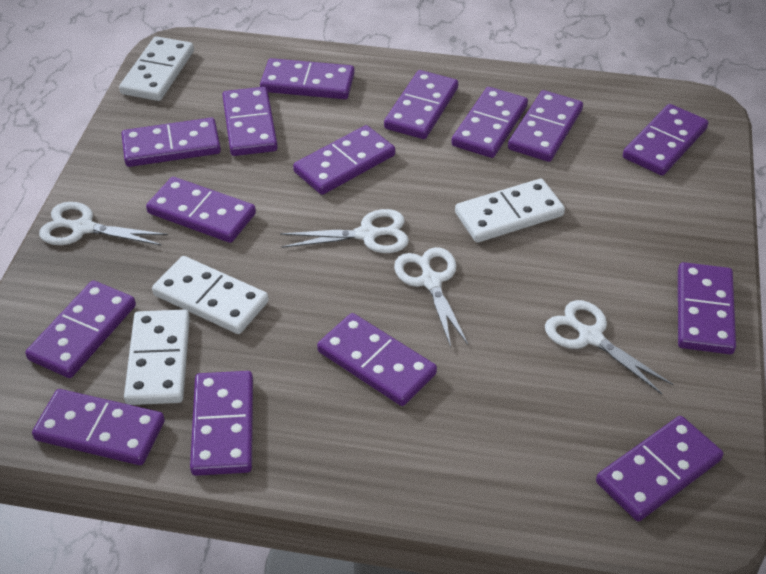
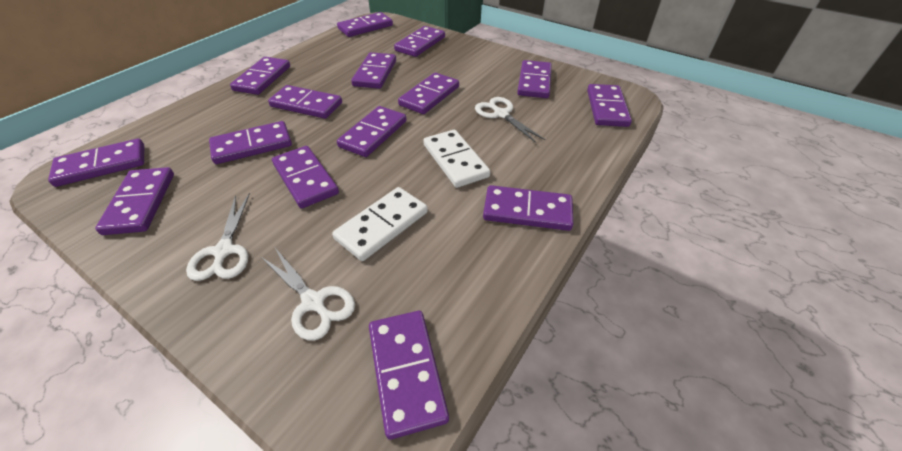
white domino: 4 -> 2
white scissors: 4 -> 3

